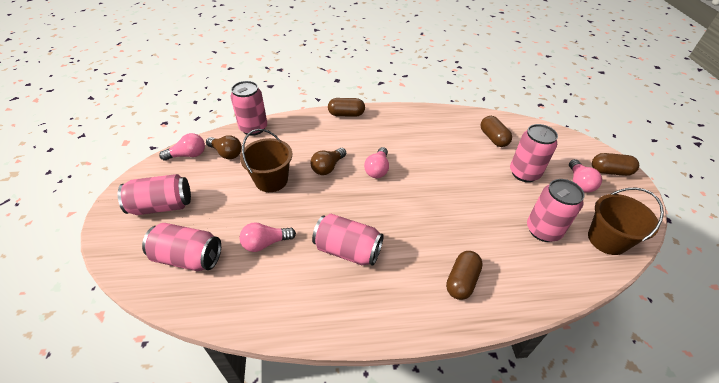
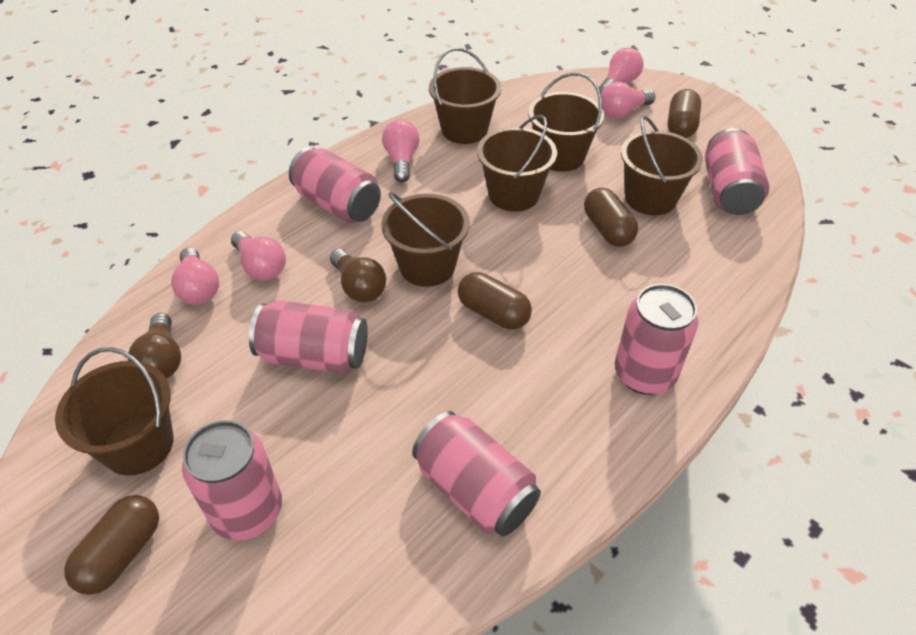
brown bucket: 2 -> 6
pink light bulb: 4 -> 5

